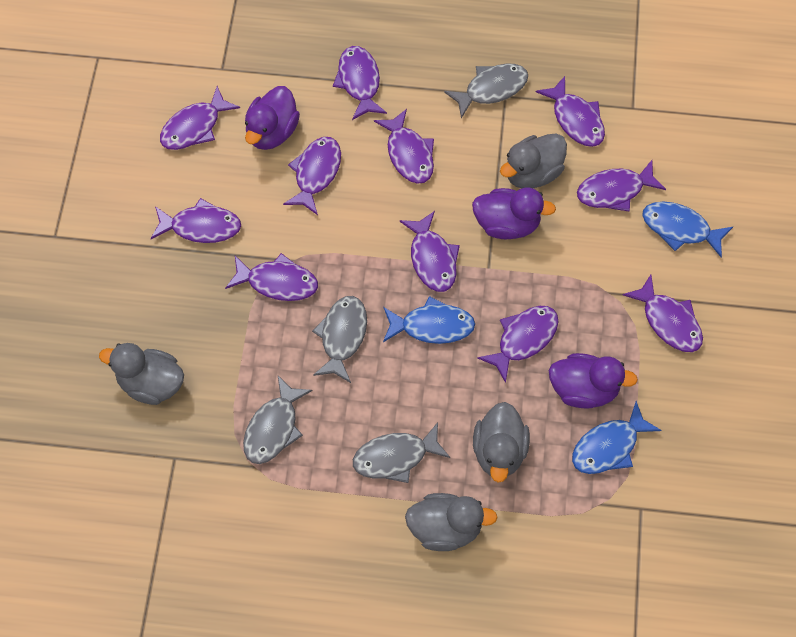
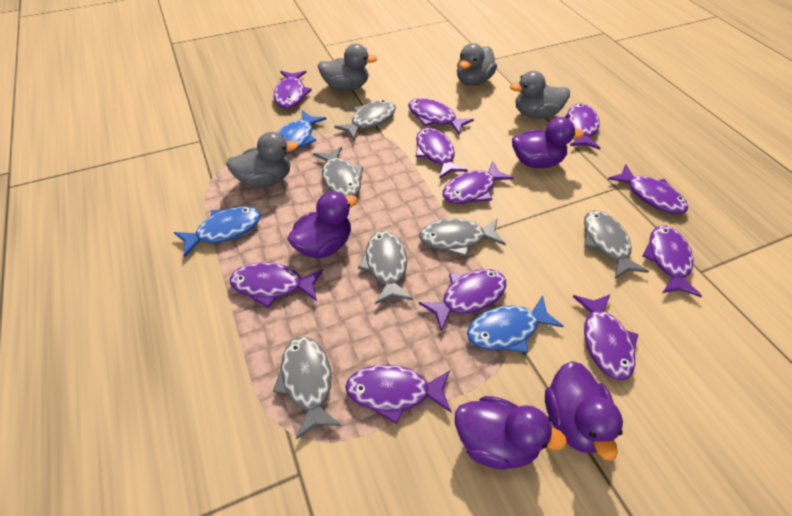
grey fish: 4 -> 6
purple duck: 3 -> 4

